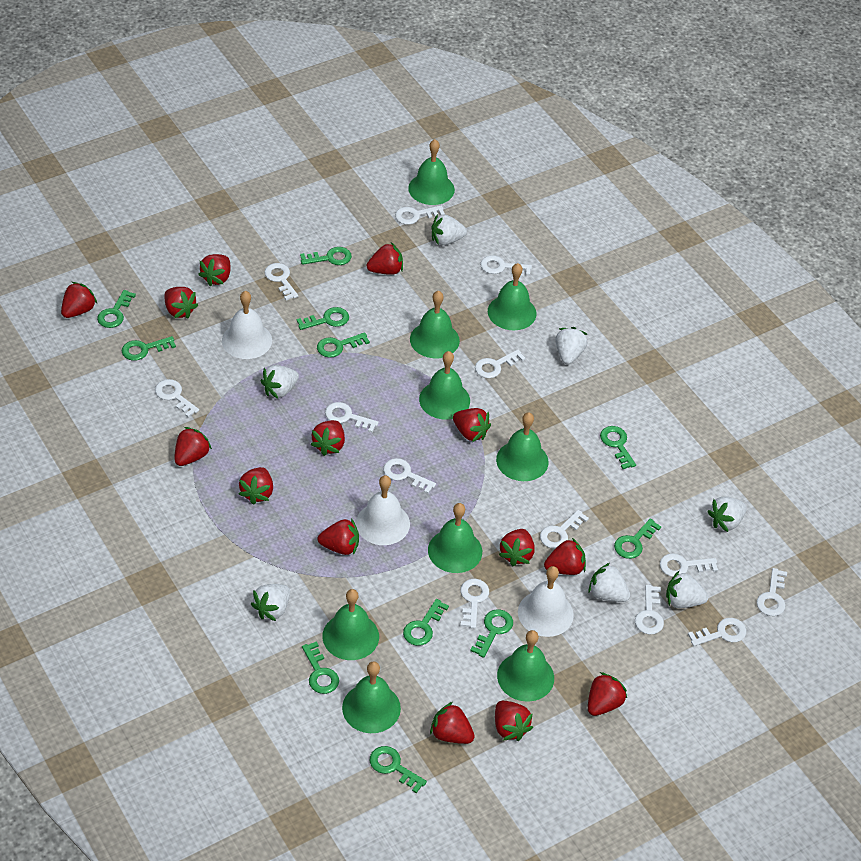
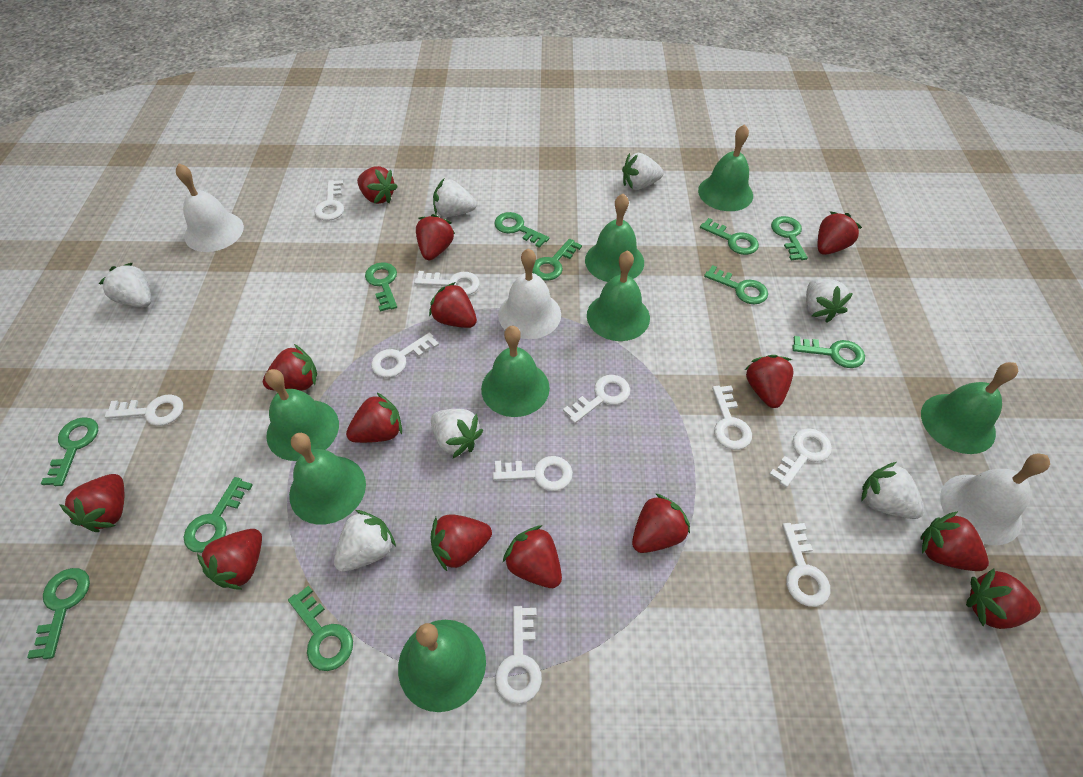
green bell: 9 -> 8
white key: 13 -> 10

